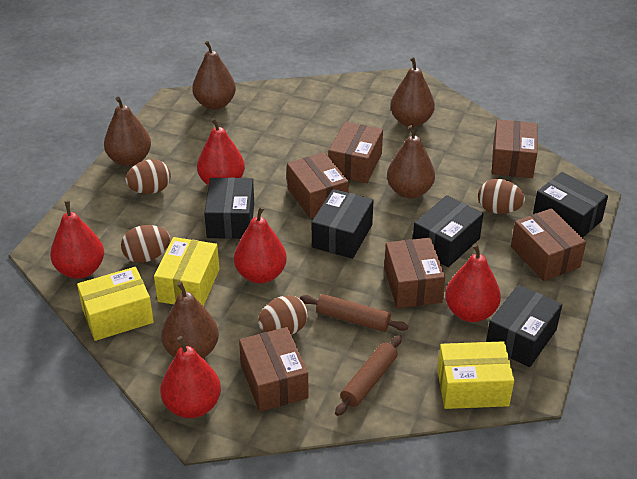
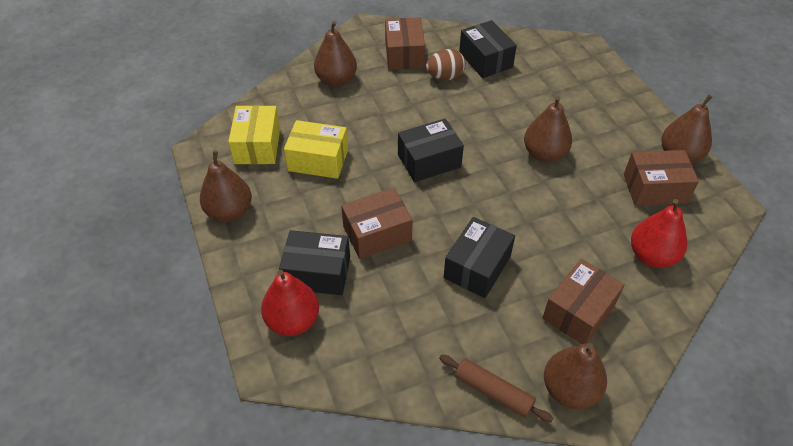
black box: 5 -> 4
brown box: 6 -> 4
brown egg: 4 -> 1
brown rolling pin: 2 -> 1
red pear: 5 -> 2
yellow box: 3 -> 2

